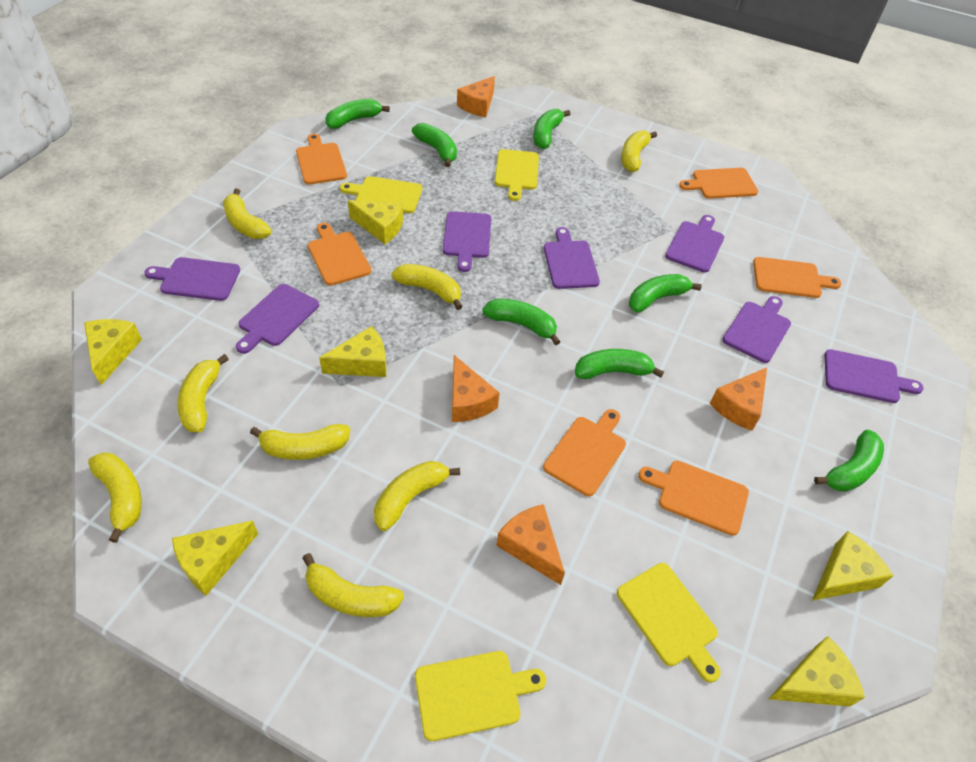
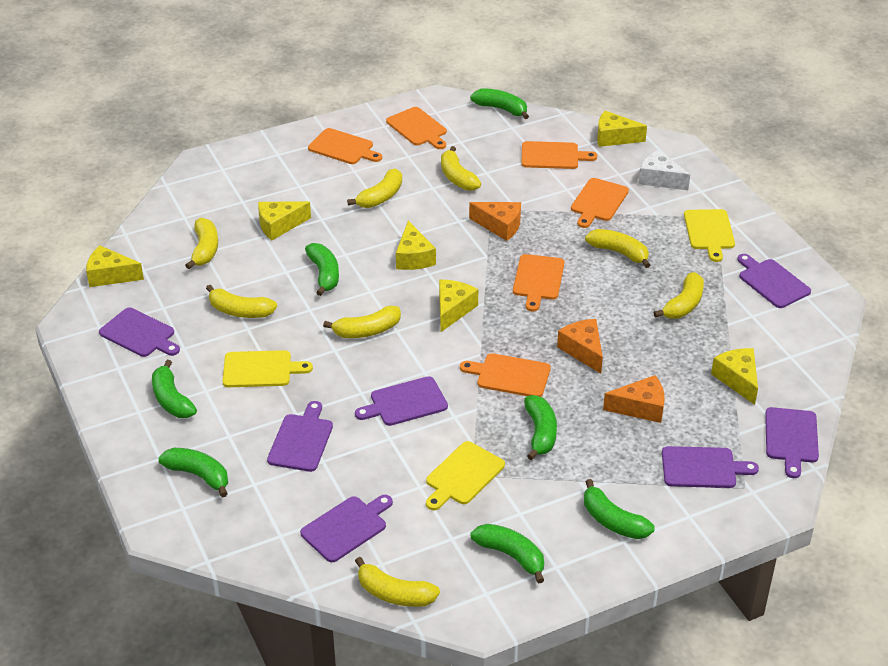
orange cheese: 4 -> 3
white cheese: 0 -> 1
yellow cutting board: 4 -> 3

